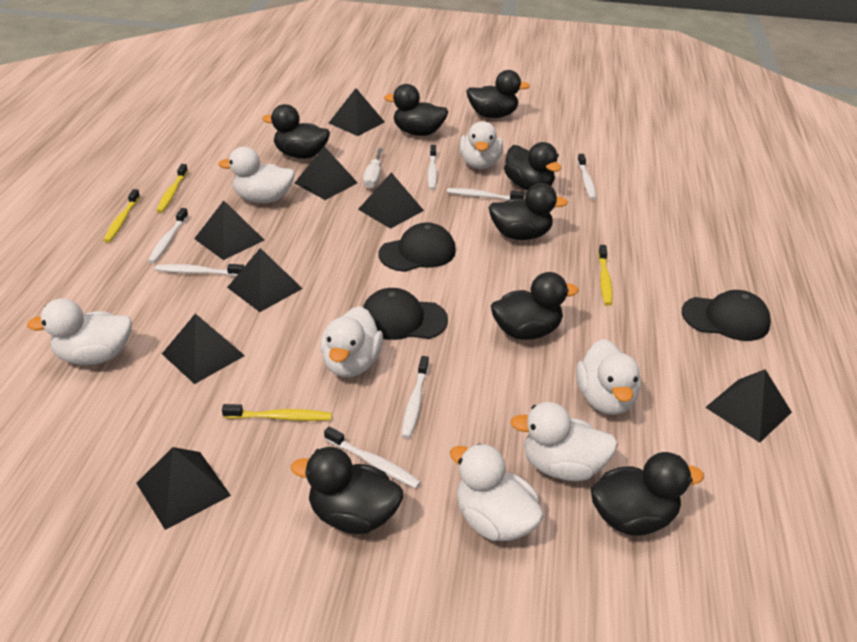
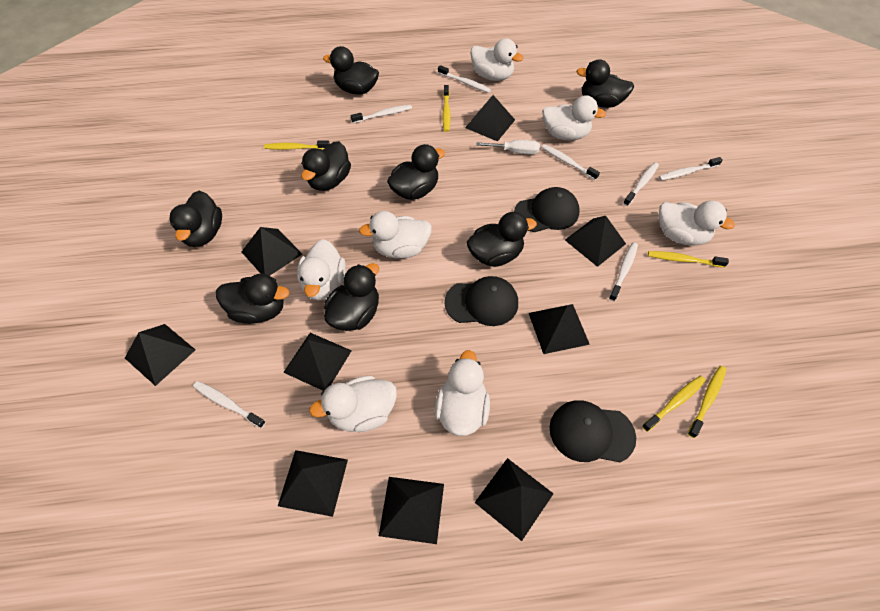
black pyramid: 8 -> 9
yellow toothbrush: 4 -> 5

